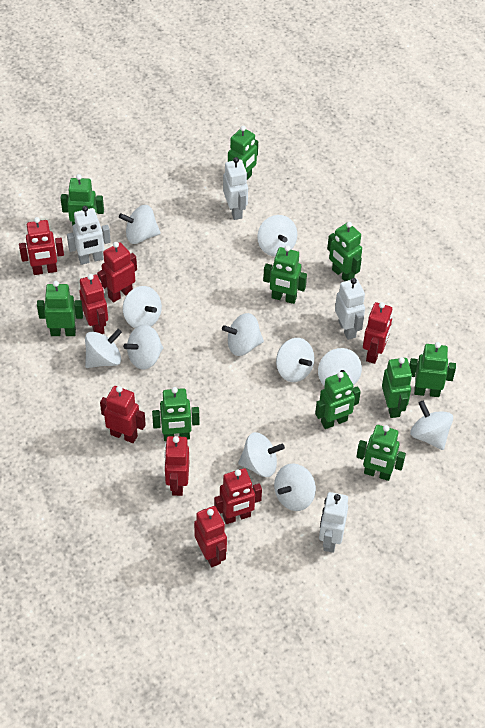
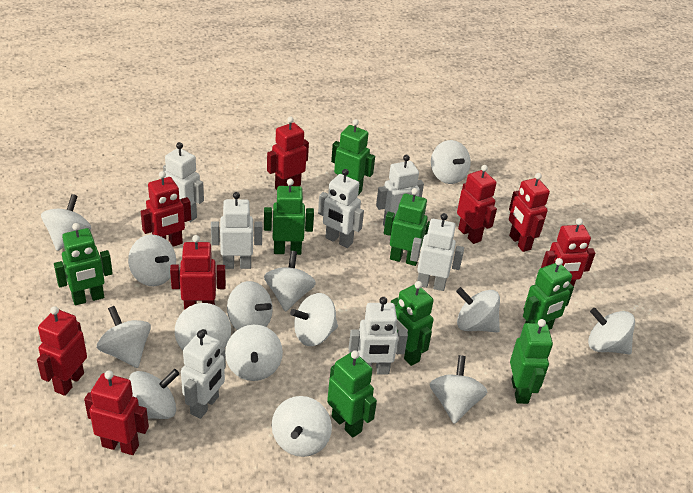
green robot: 10 -> 8
white robot: 4 -> 7
white spinning top: 11 -> 14

